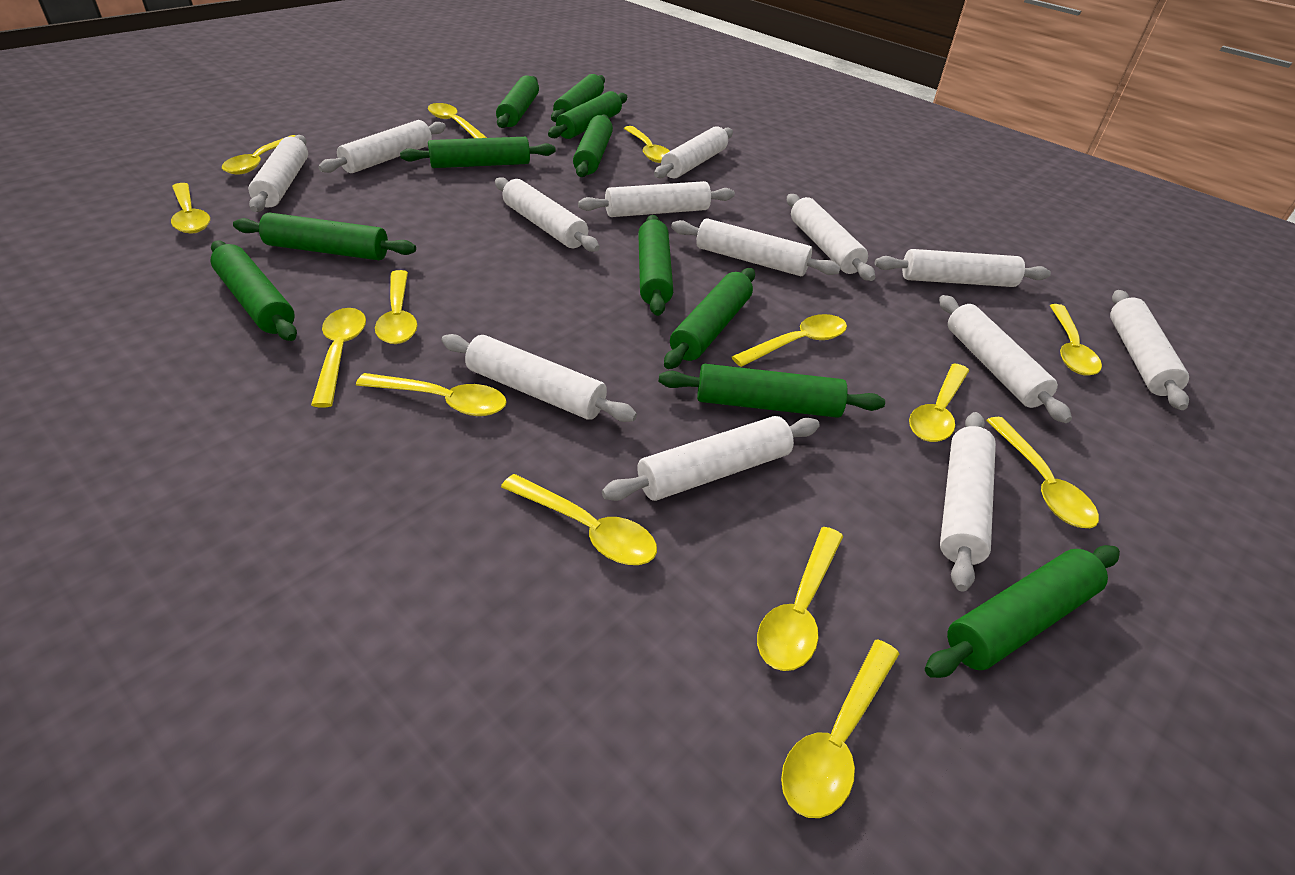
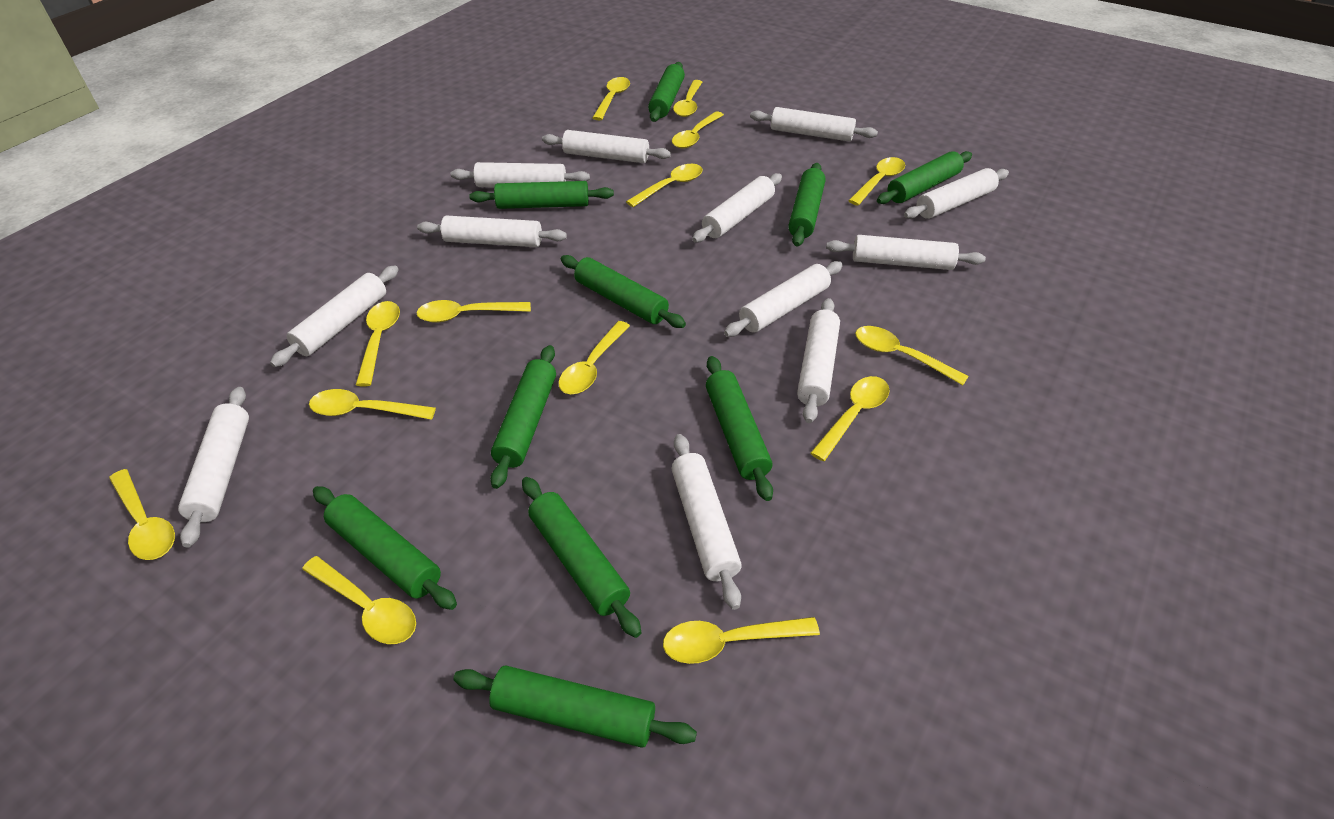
green rolling pin: 11 -> 10
white rolling pin: 13 -> 12

